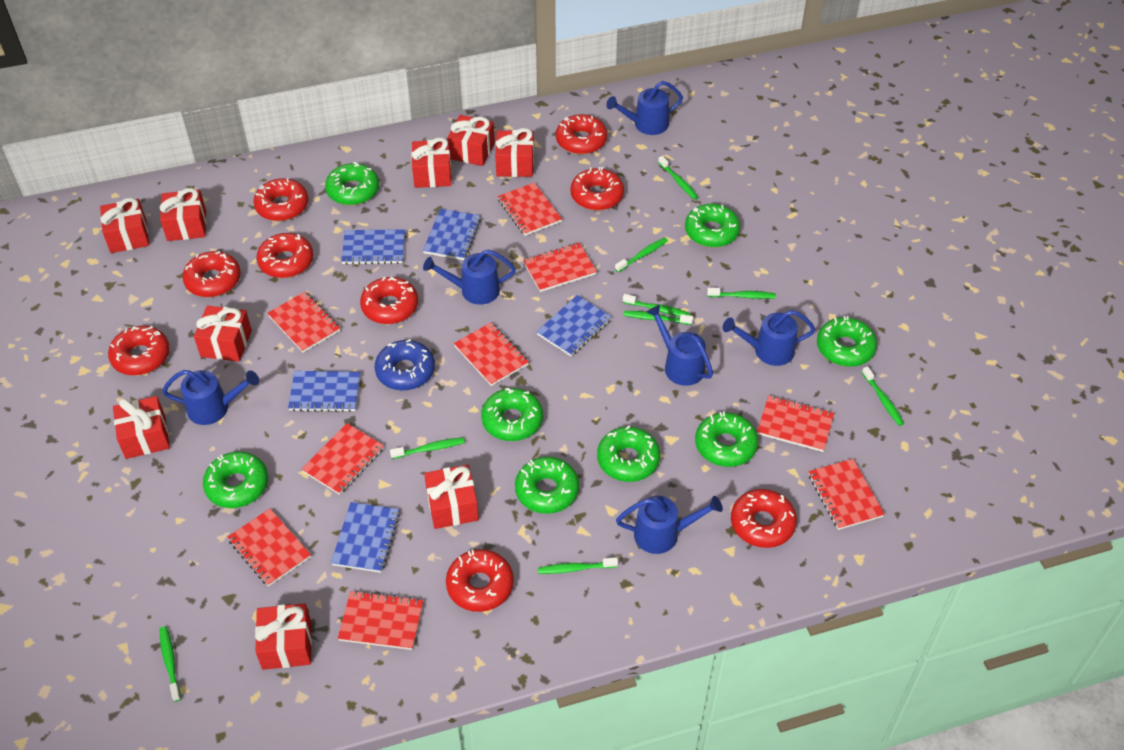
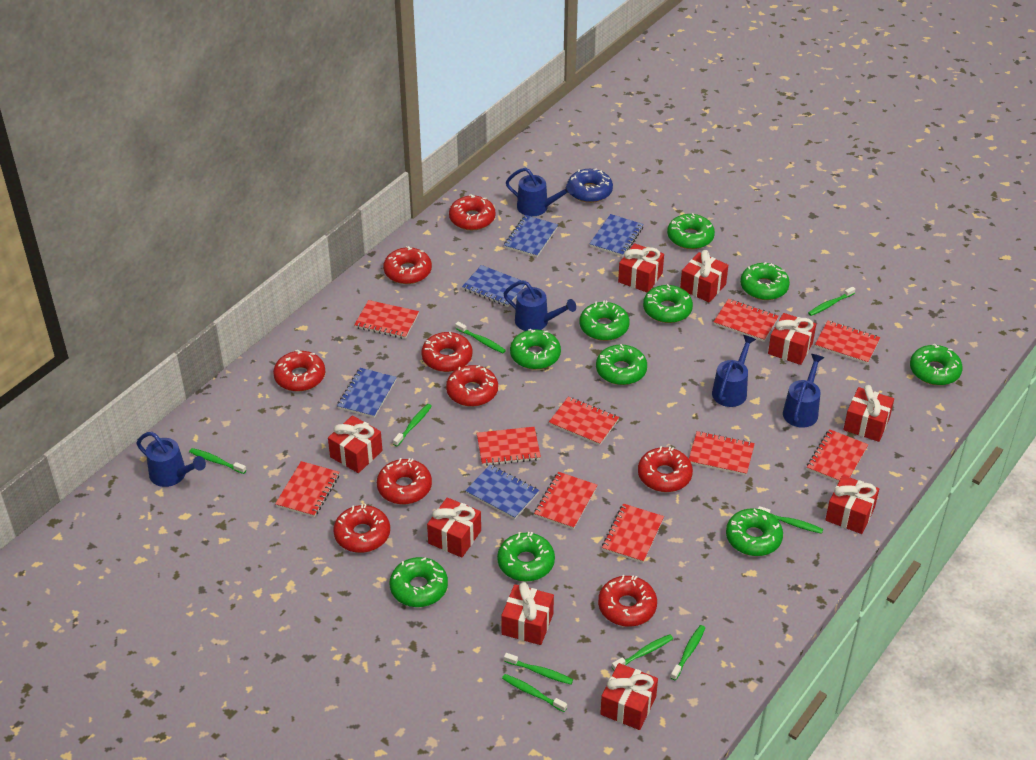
blue watering can: 6 -> 5
green donut: 8 -> 10
red notebook: 9 -> 10

